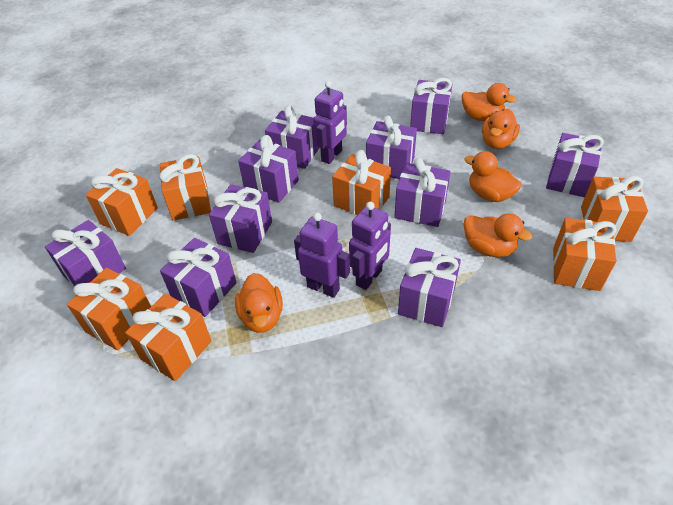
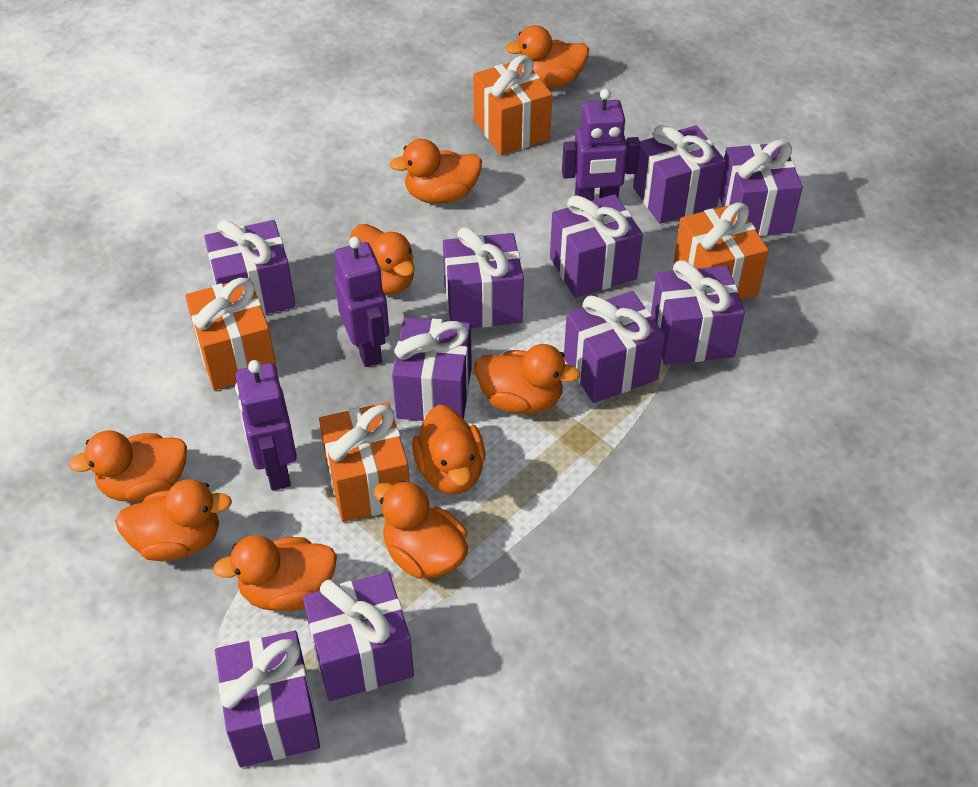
orange duck: 5 -> 9
orange gift: 7 -> 4

